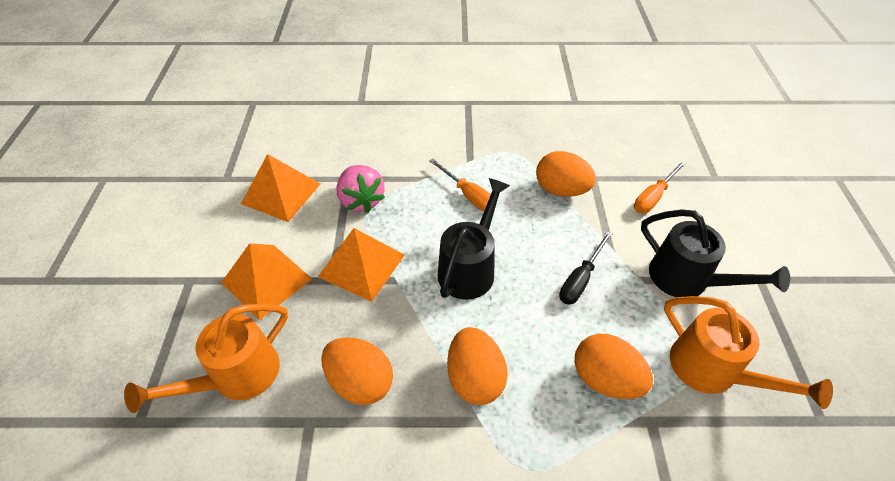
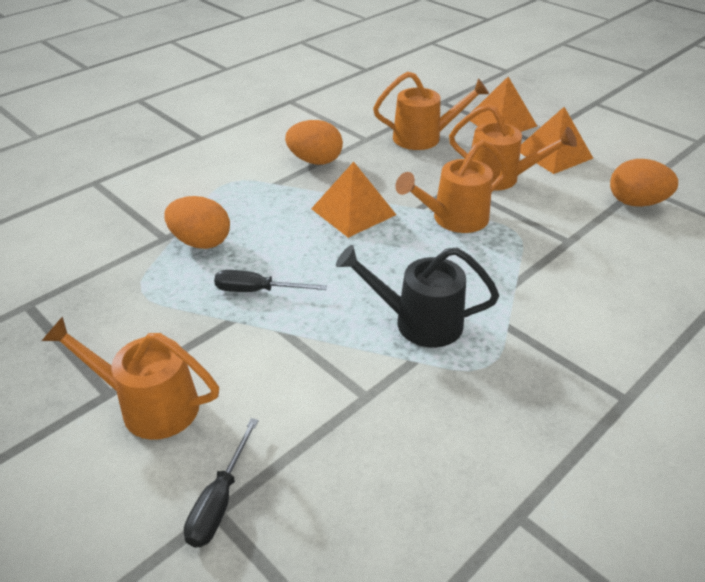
black screwdriver: 1 -> 2
black watering can: 2 -> 1
orange egg: 4 -> 3
orange screwdriver: 2 -> 0
orange watering can: 2 -> 4
pink strawberry: 1 -> 0

